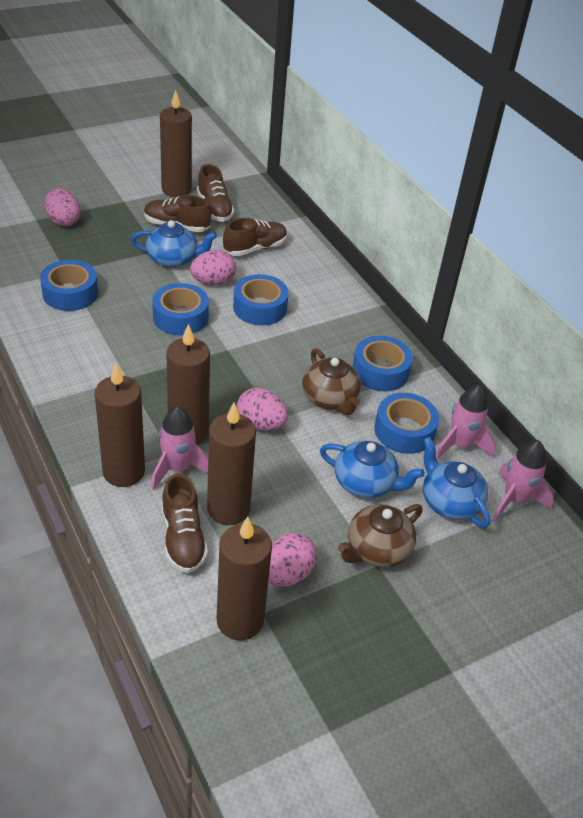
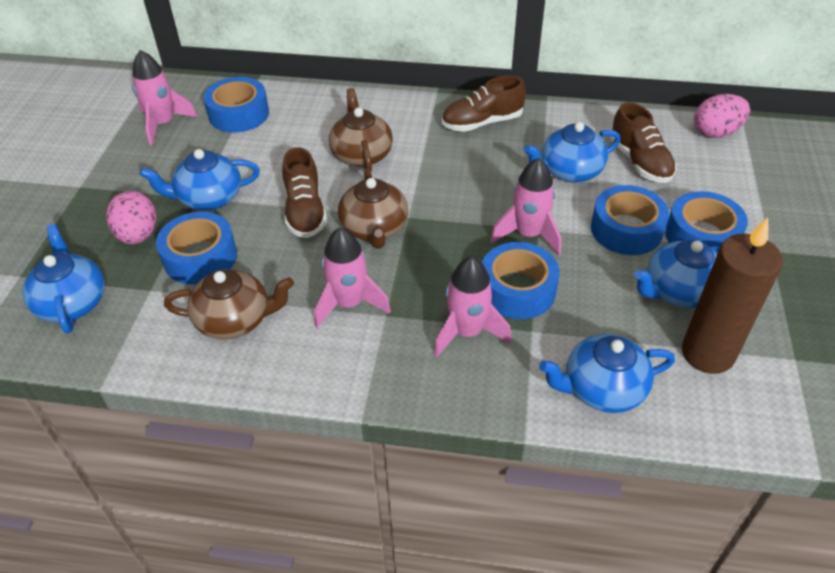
blue teapot: 3 -> 5
brown candle: 5 -> 1
brown shoe: 4 -> 3
brown teapot: 2 -> 3
pink egg: 4 -> 2
pink rocket: 3 -> 4

